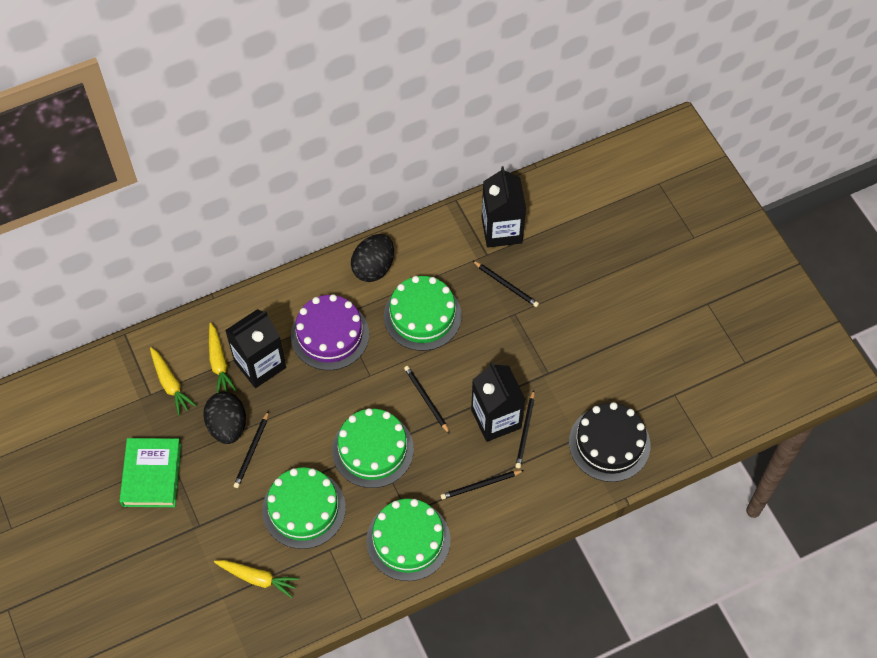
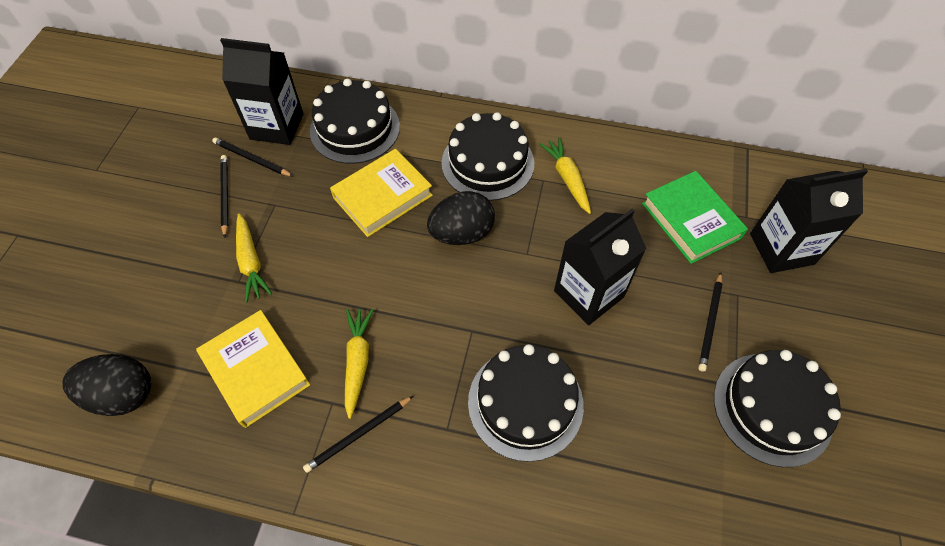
black cake: 1 -> 4
black pencil: 5 -> 4
green cake: 4 -> 0
purple cake: 1 -> 0
yellow book: 0 -> 2

